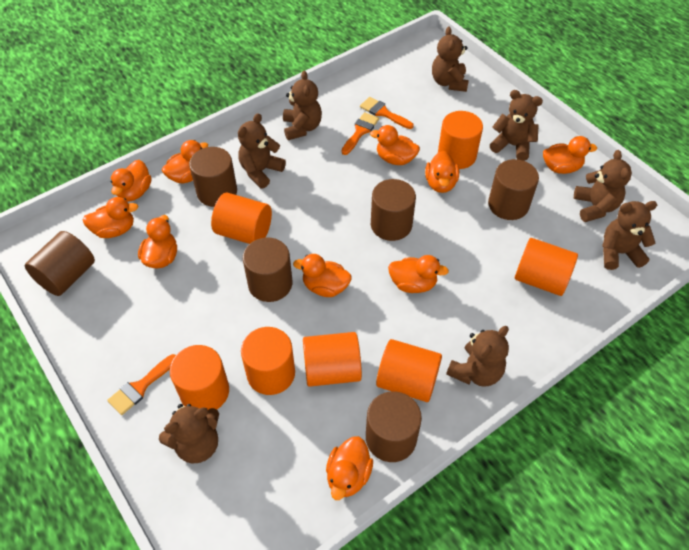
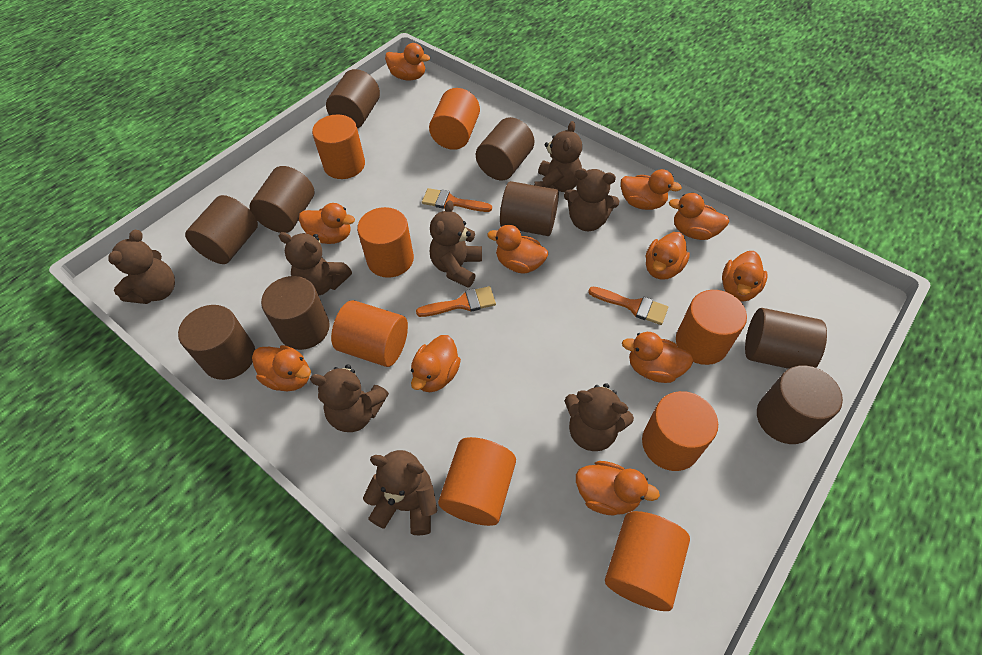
brown cylinder: 6 -> 9
orange cylinder: 7 -> 8
orange duck: 10 -> 11

